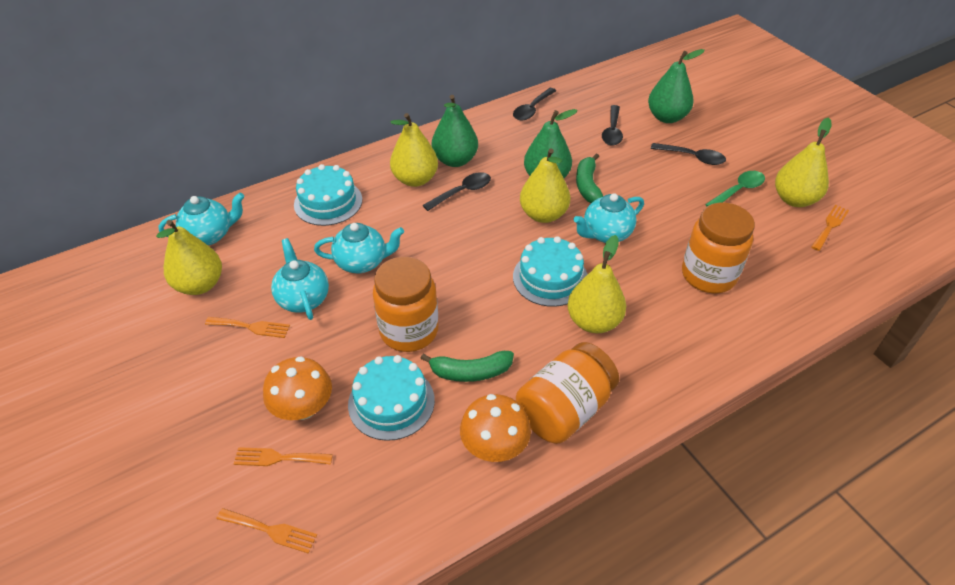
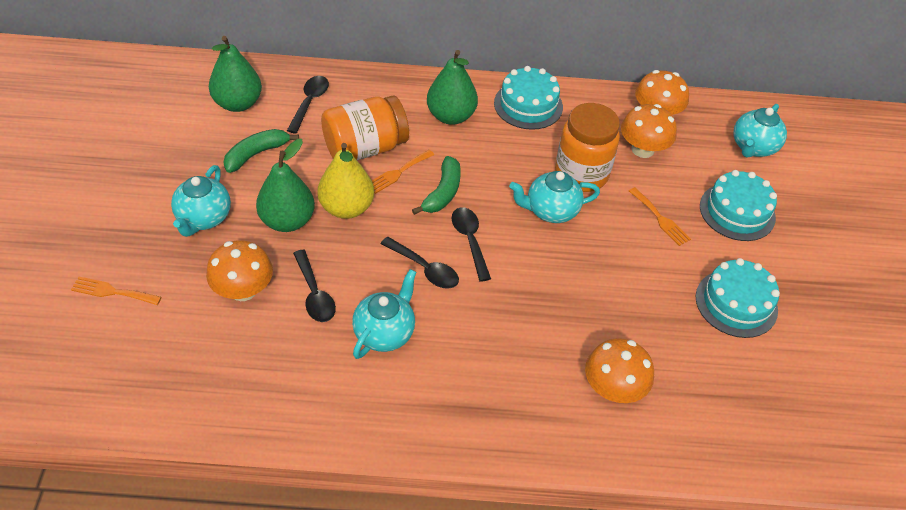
green spoon: 1 -> 0
orange fork: 4 -> 3
orange jar: 3 -> 2
orange mushroom: 2 -> 4
yellow pear: 5 -> 1

